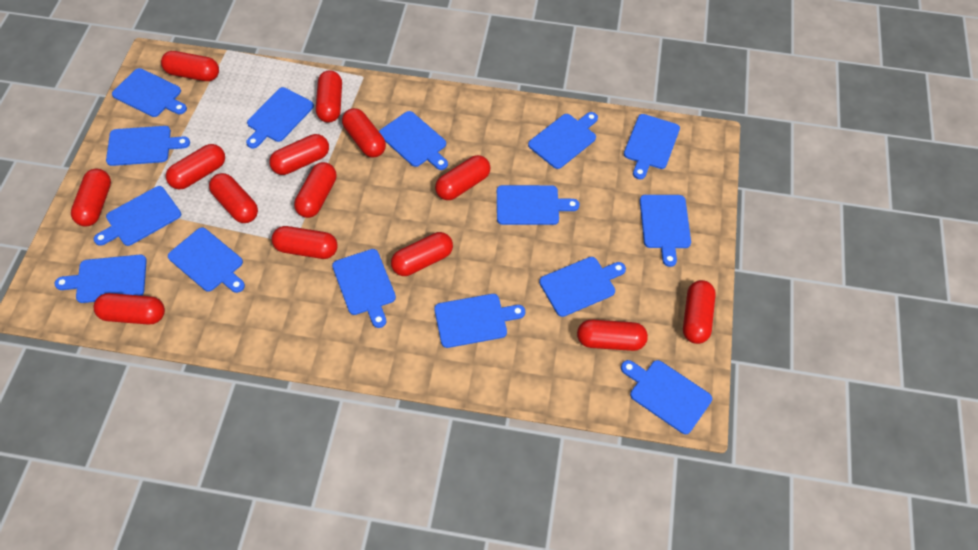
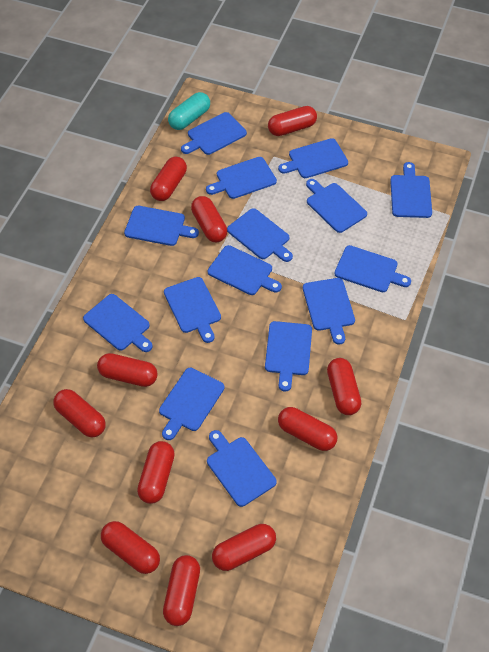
red capsule: 14 -> 11
turquoise capsule: 0 -> 1

